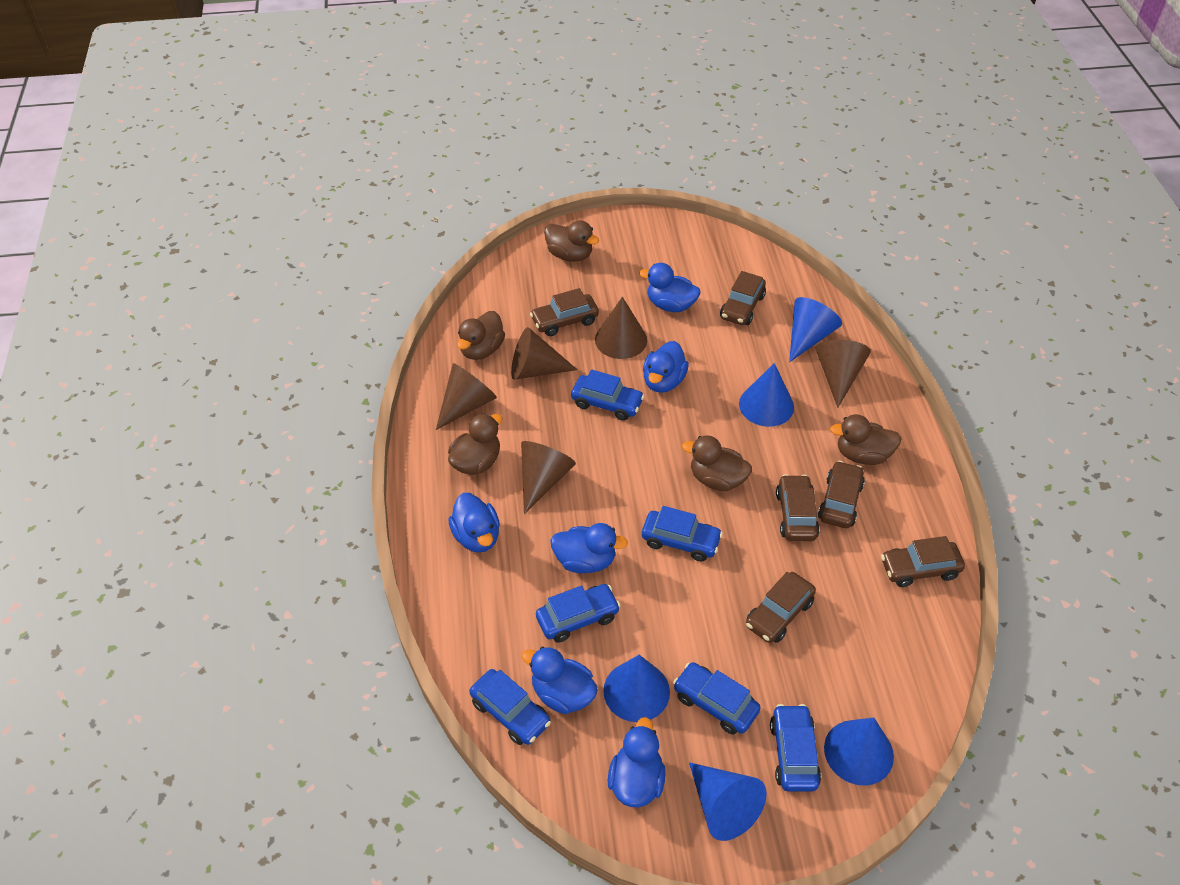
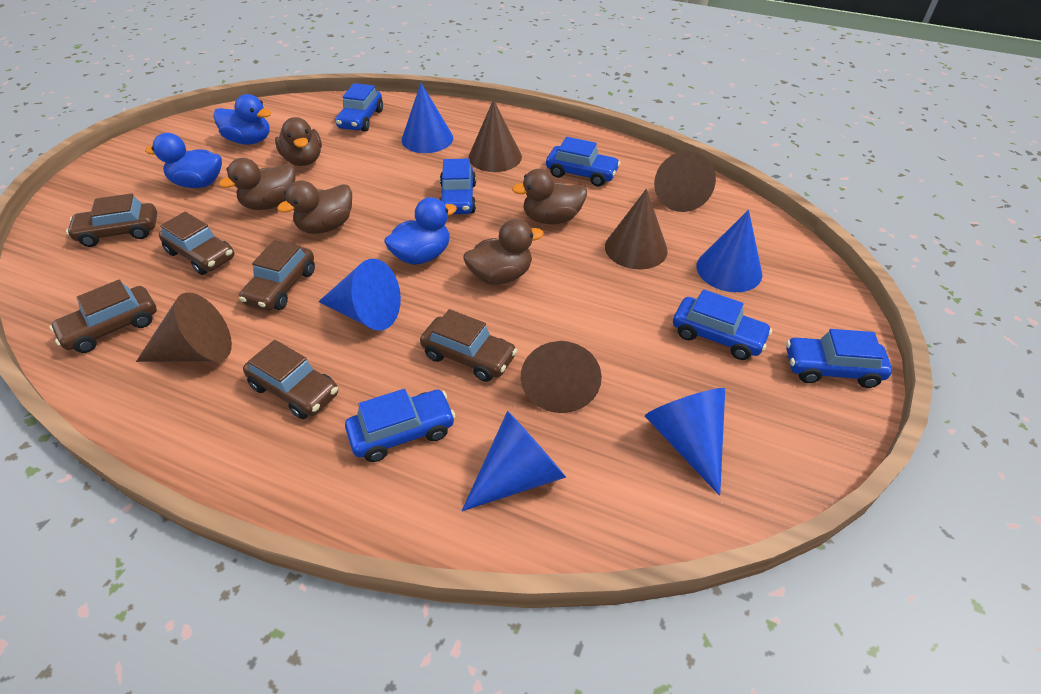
blue duck: 6 -> 3

